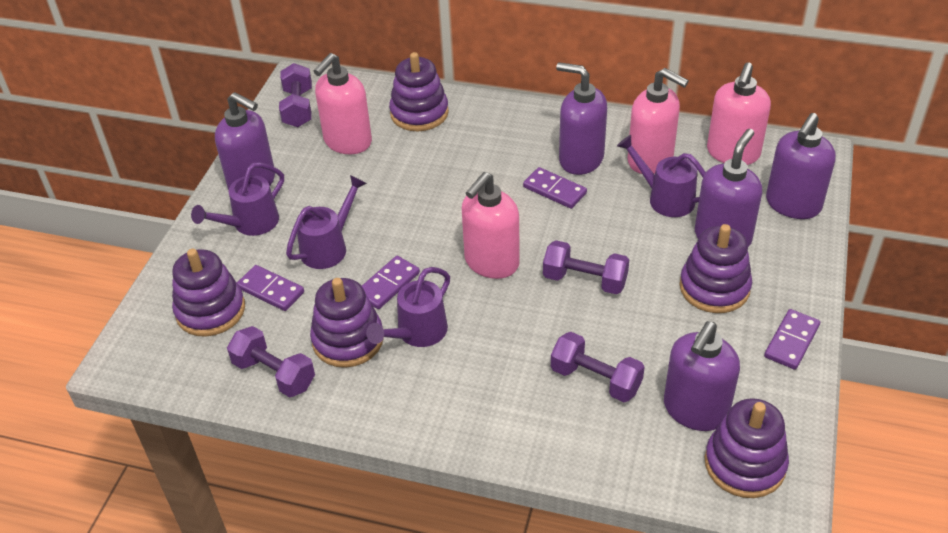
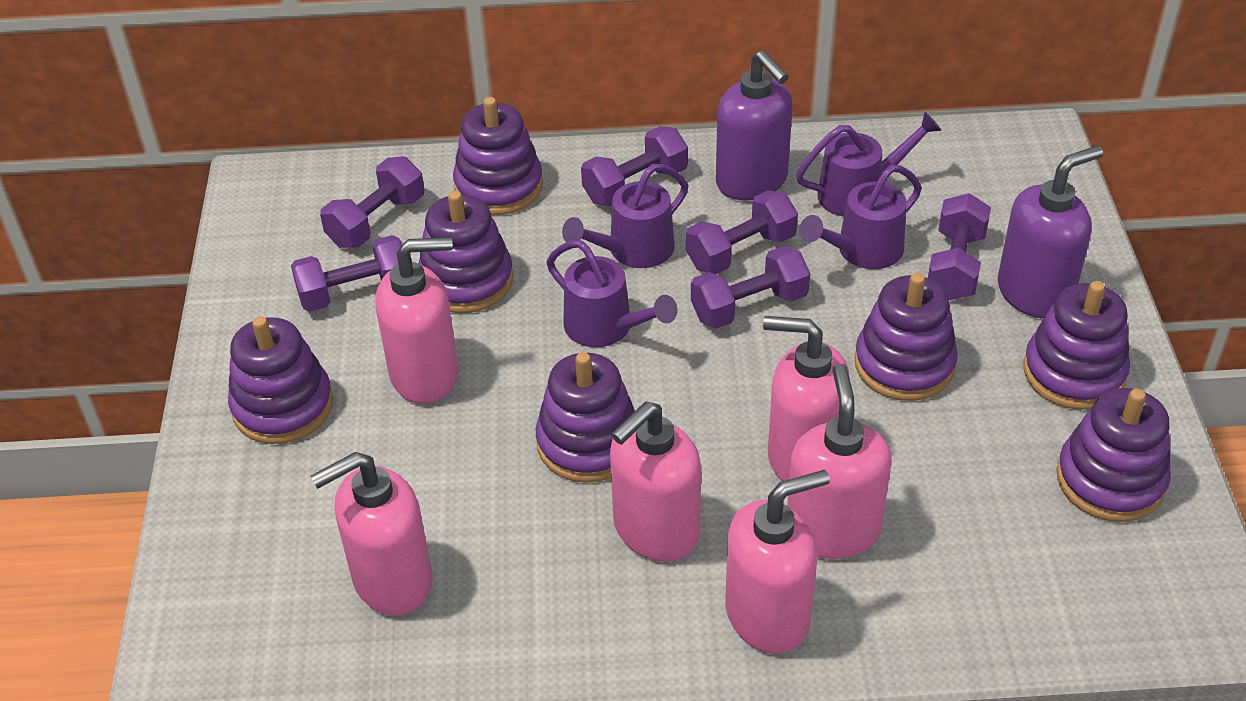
pink soap dispenser: 4 -> 6
purple domino: 4 -> 0
purple dumbbell: 4 -> 6
purple soap dispenser: 5 -> 2
purple stacking toy: 5 -> 7

